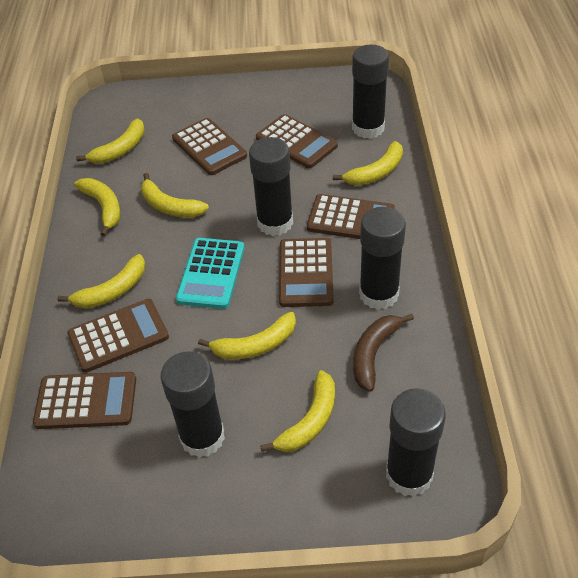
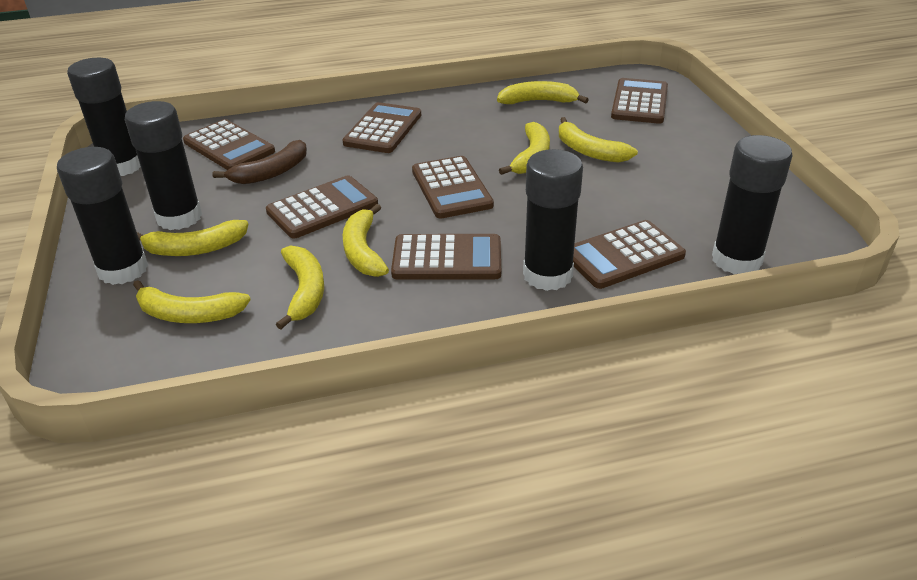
brown calculator: 6 -> 7
turquoise calculator: 1 -> 0

